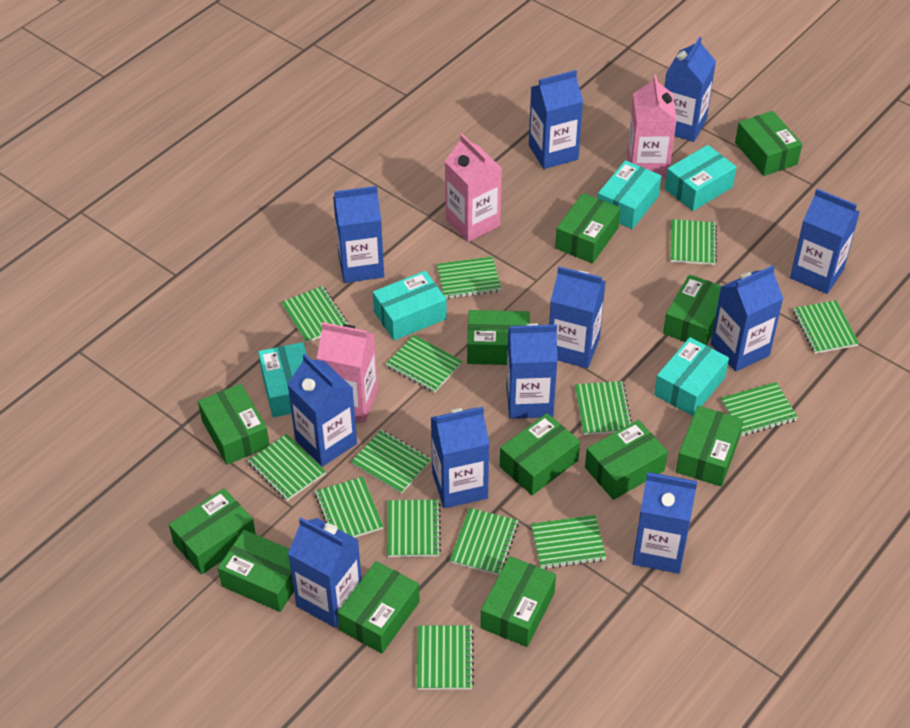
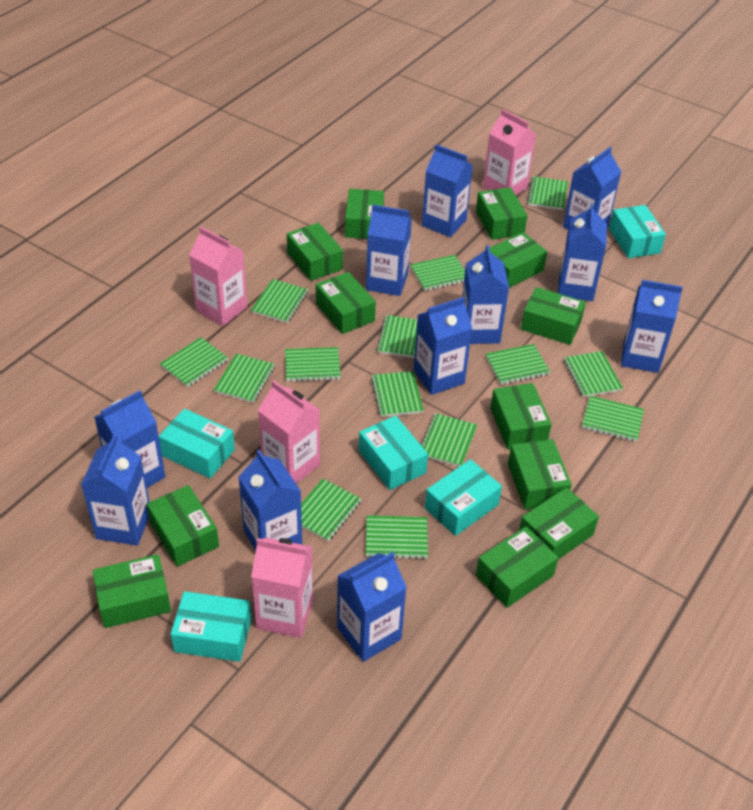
pink carton: 3 -> 4

